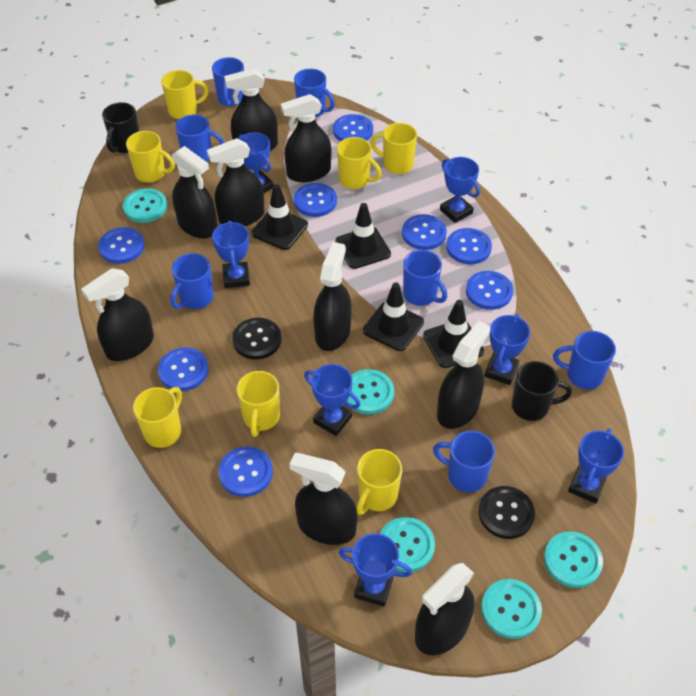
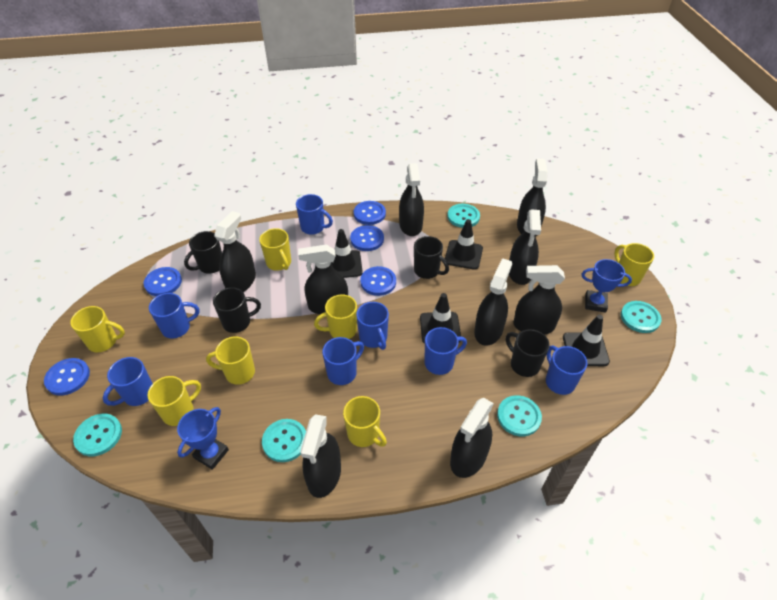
black button: 2 -> 0
black mug: 2 -> 4
blue button: 8 -> 5
blue trophy: 7 -> 2

